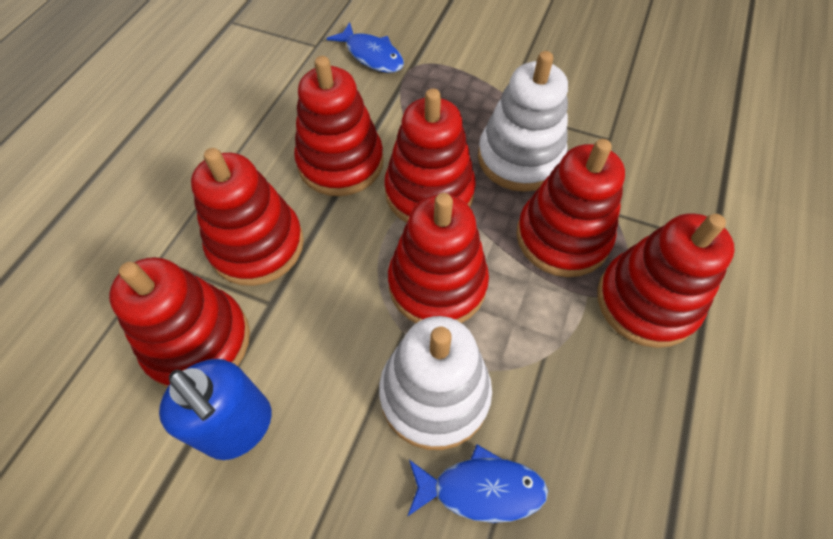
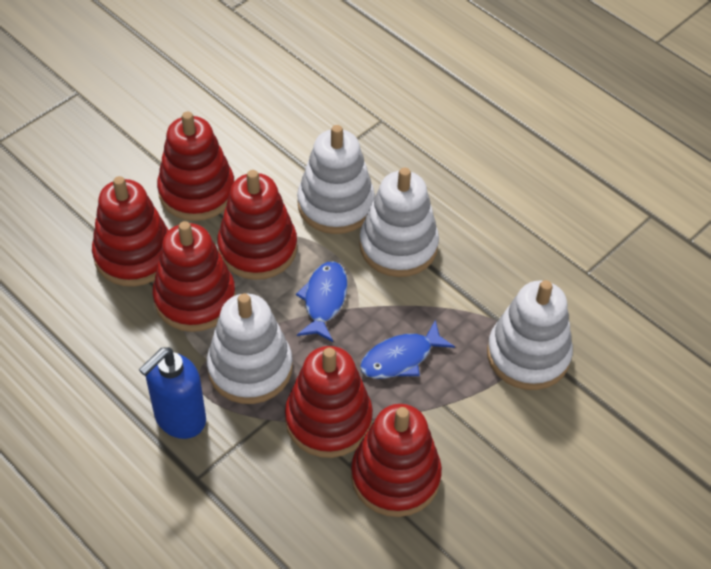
red stacking toy: 7 -> 6
white stacking toy: 2 -> 4

